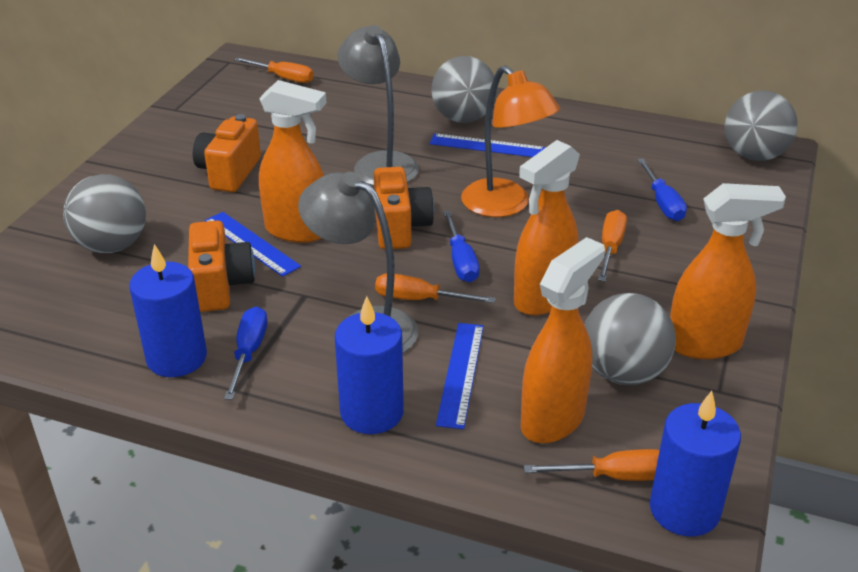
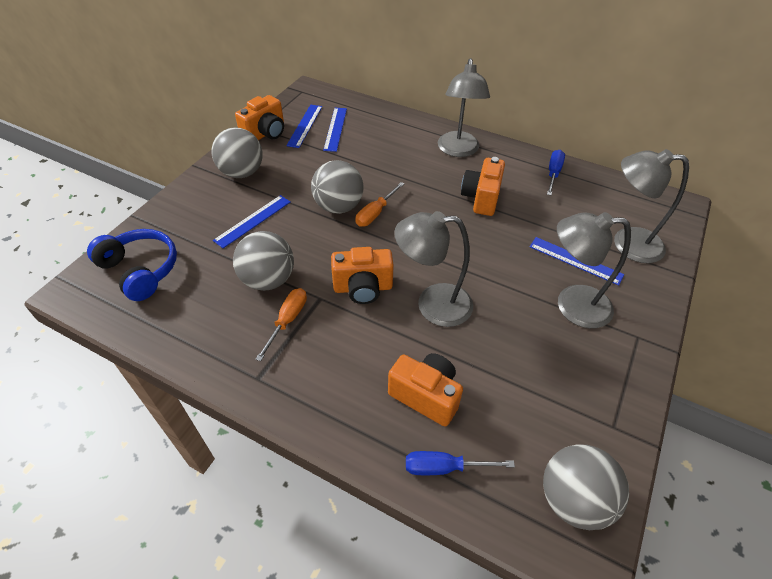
blue candle: 3 -> 0
blue headphones: 0 -> 1
blue ruler: 3 -> 4
blue screwdriver: 3 -> 2
grey lamp: 2 -> 4
orange camera: 3 -> 4
orange lamp: 1 -> 0
orange screwdriver: 4 -> 2
orange spray bottle: 4 -> 0

